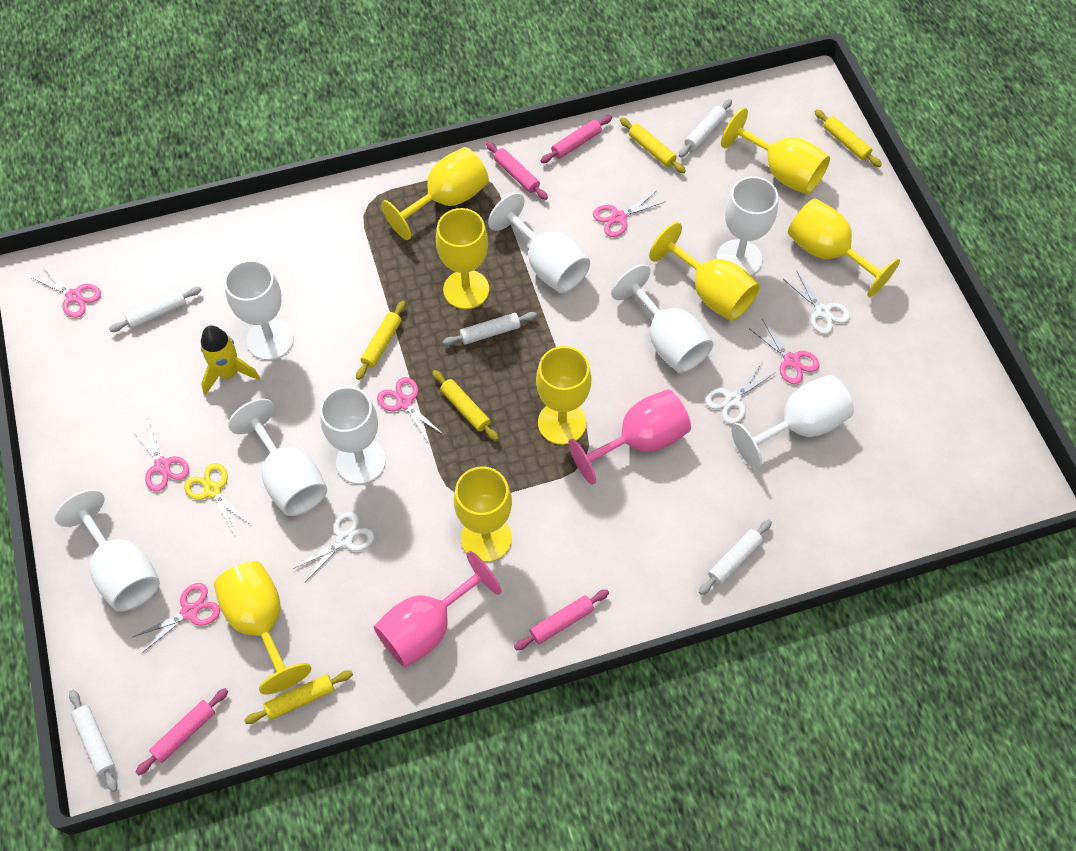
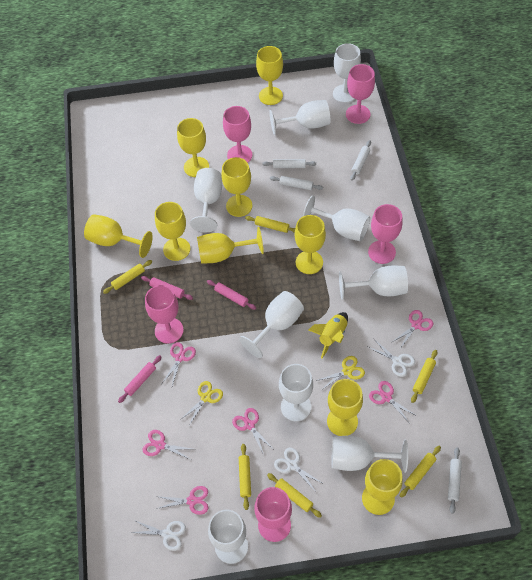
pink goblet: 2 -> 5
pink rolling pin: 4 -> 3
white goblet: 8 -> 9
white rolling pin: 5 -> 4
yellow goblet: 8 -> 9
yellow rolling pin: 5 -> 6
yellow scissors: 1 -> 2

